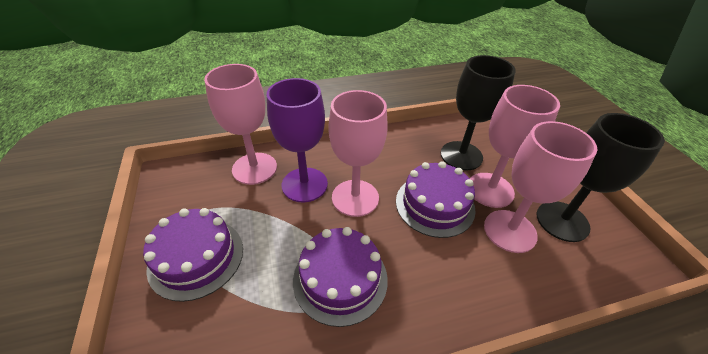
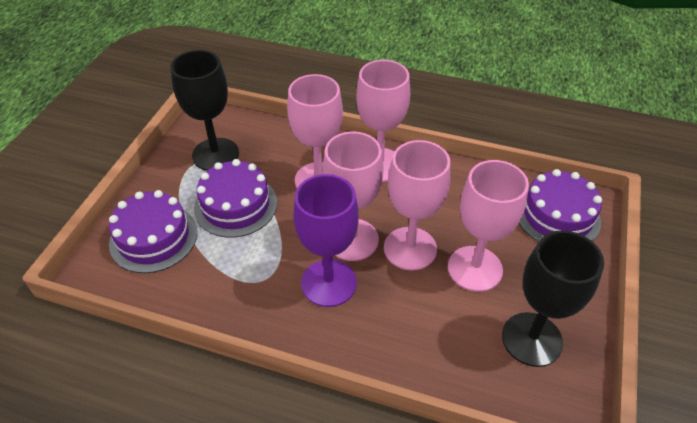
pink goblet: 4 -> 5

